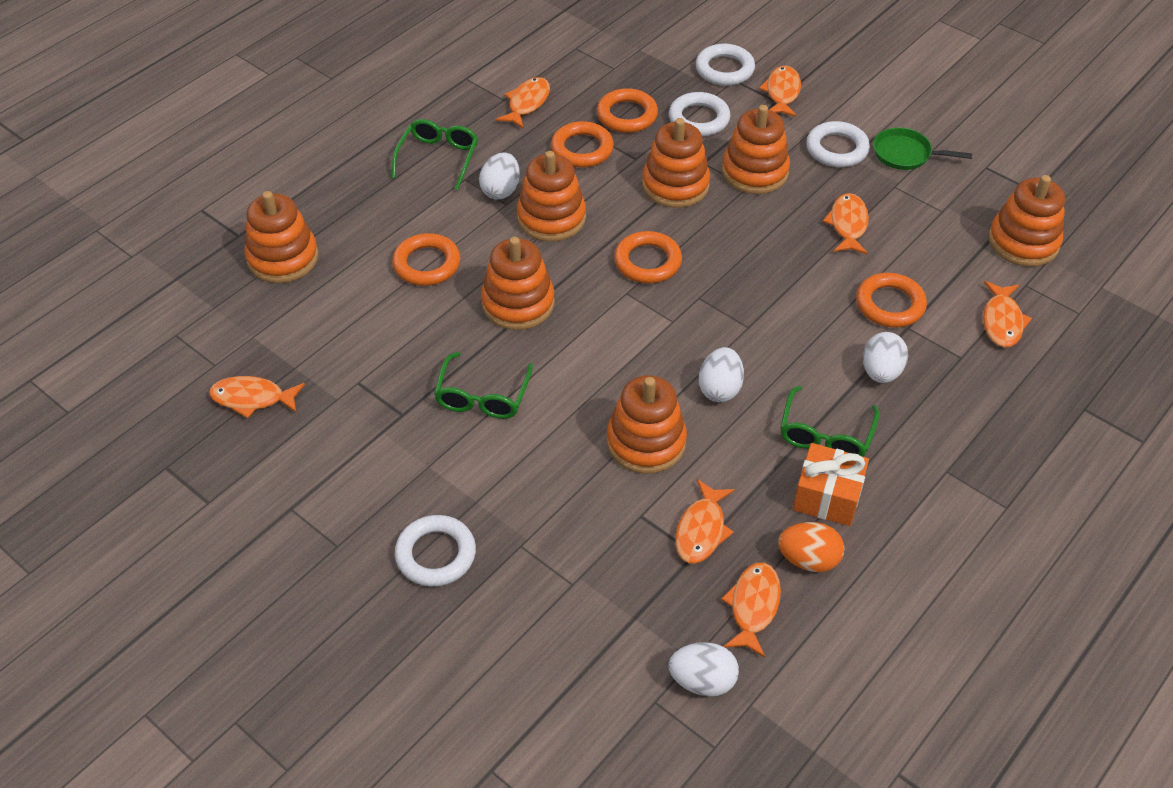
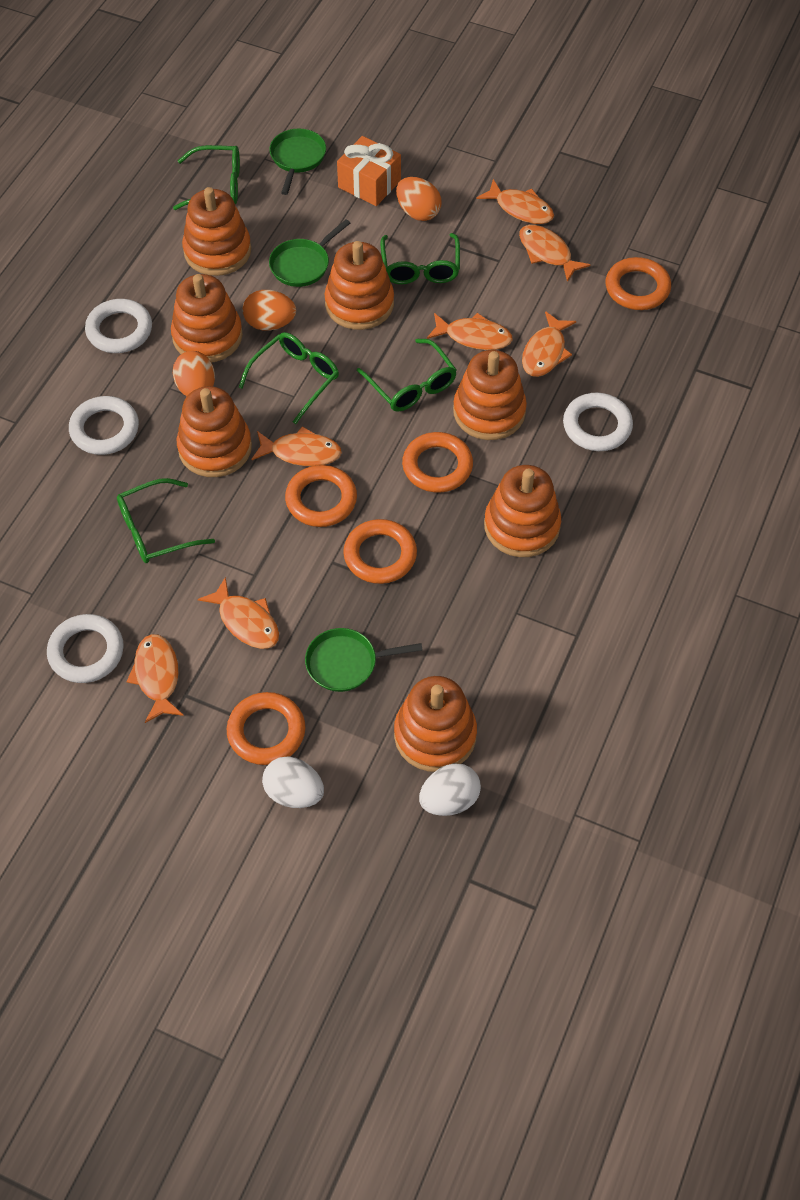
green glasses: 3 -> 5
green pan: 1 -> 3
orange egg: 1 -> 3
white egg: 4 -> 2

